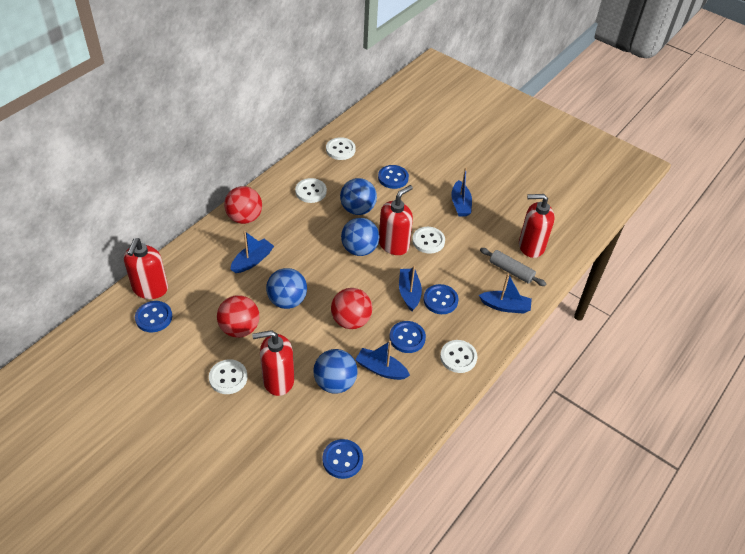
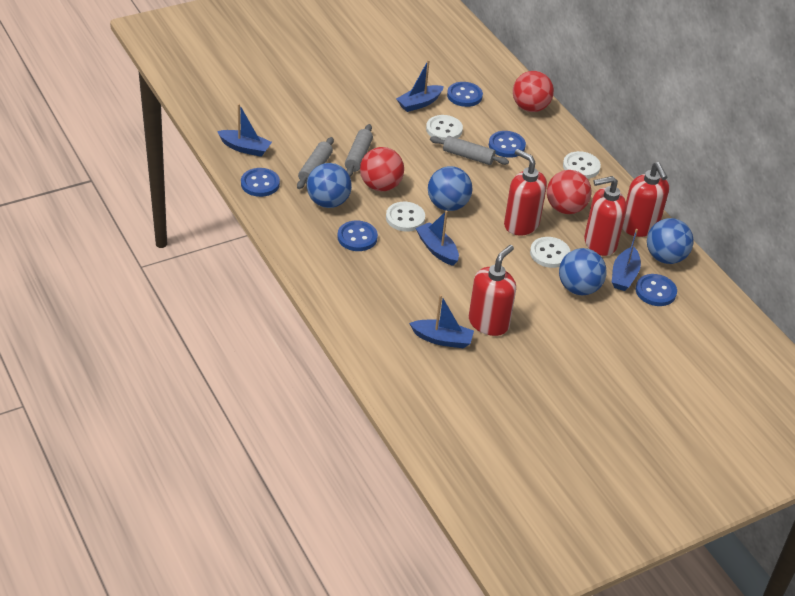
grey rolling pin: 1 -> 3
white button: 5 -> 4

